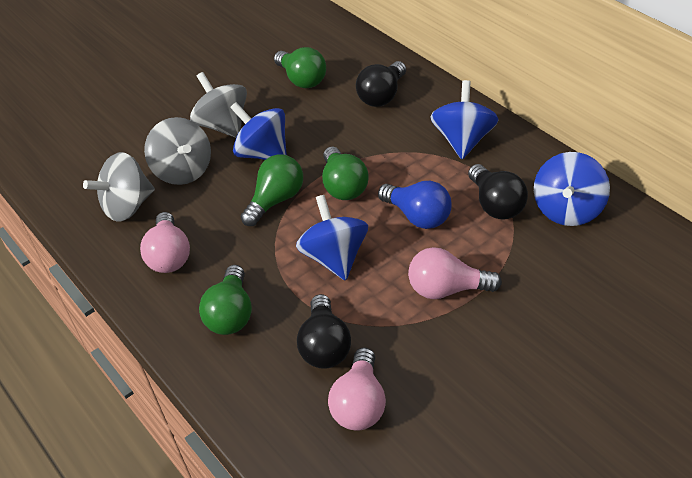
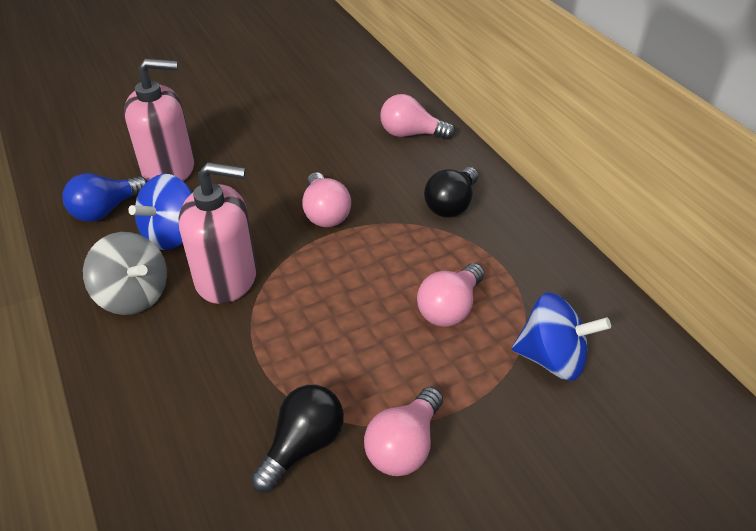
black light bulb: 3 -> 2
blue spinning top: 4 -> 2
green light bulb: 4 -> 0
grey spinning top: 3 -> 1
pink light bulb: 3 -> 4
pink soap dispenser: 0 -> 2

